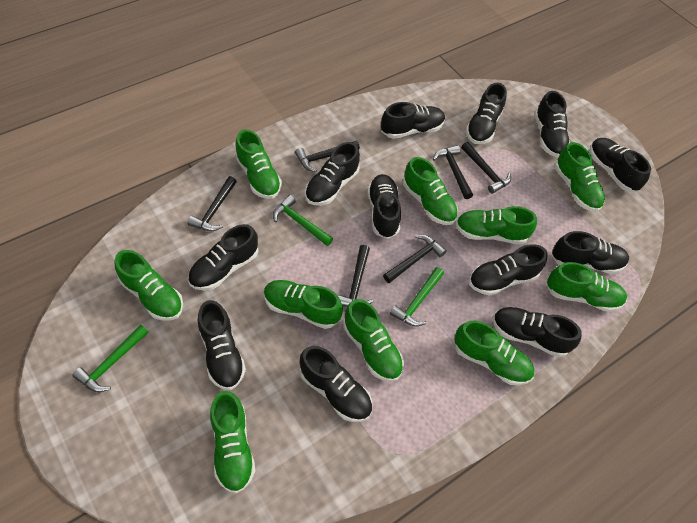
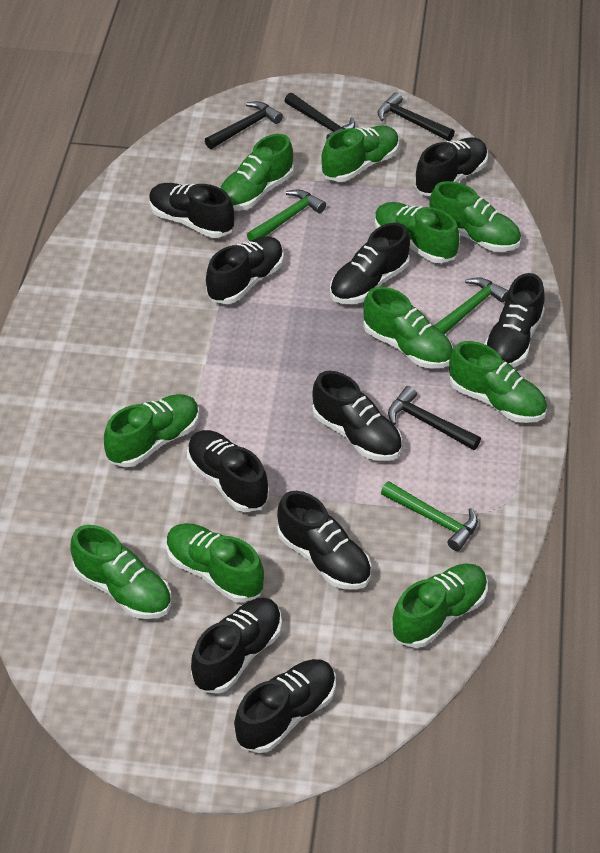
black hammer: 6 -> 4
black shoe: 12 -> 10

